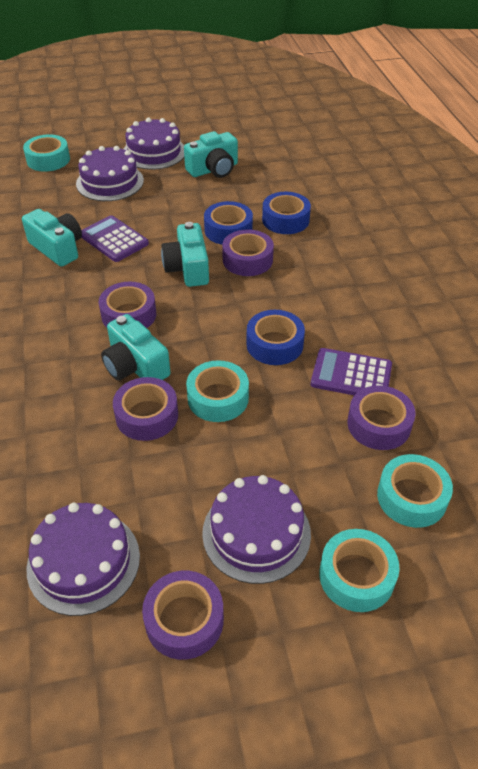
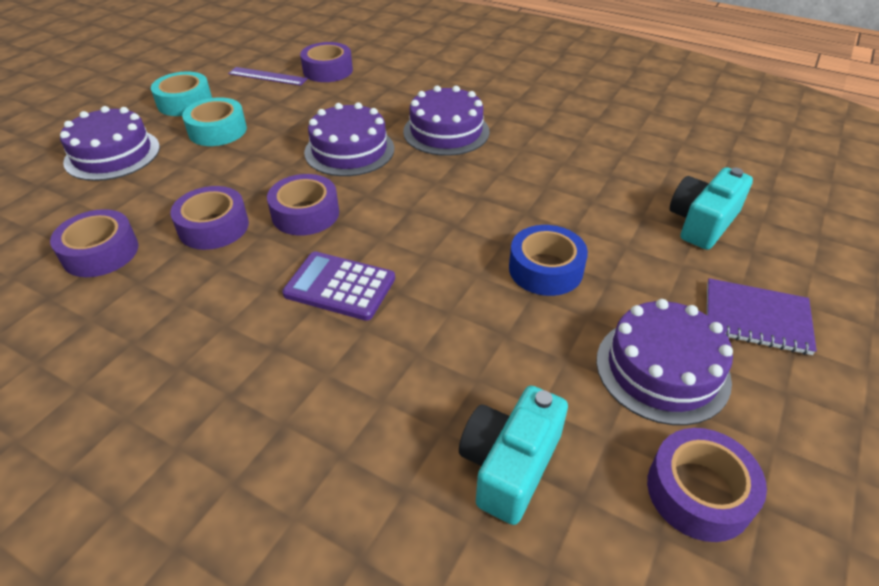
blue tape: 3 -> 1
purple calculator: 2 -> 1
purple notebook: 0 -> 1
purple ruler: 0 -> 1
turquoise camera: 4 -> 2
turquoise tape: 4 -> 2

